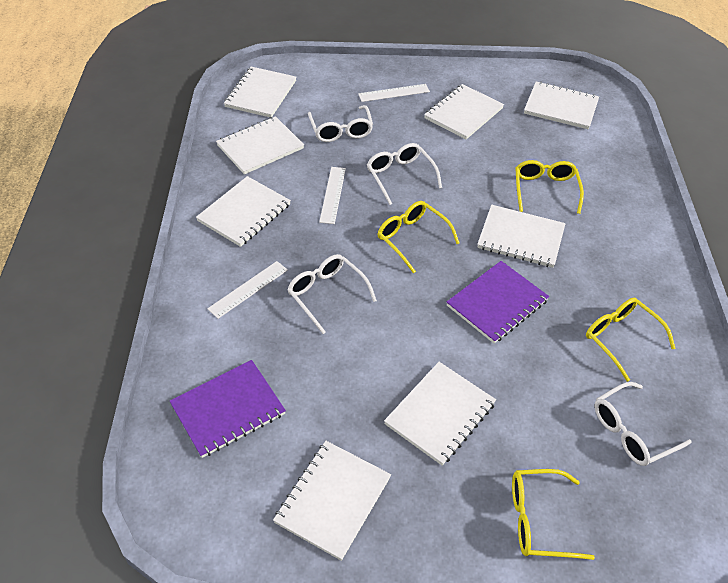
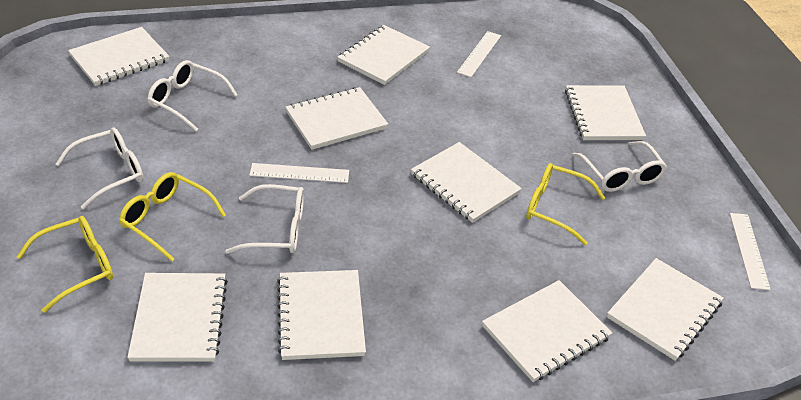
purple notebook: 2 -> 0
white notebook: 8 -> 9
yellow glasses: 4 -> 3

